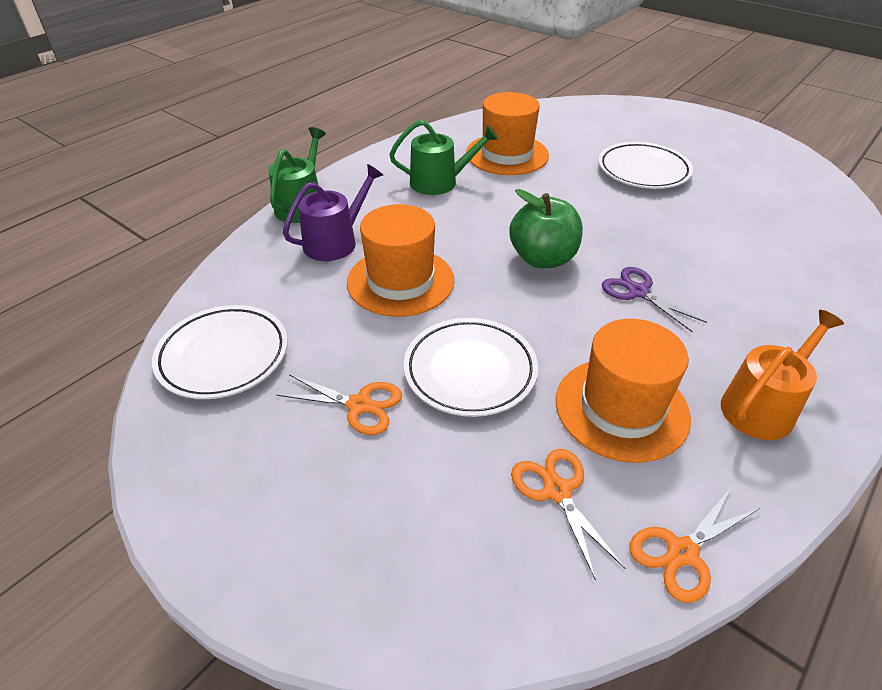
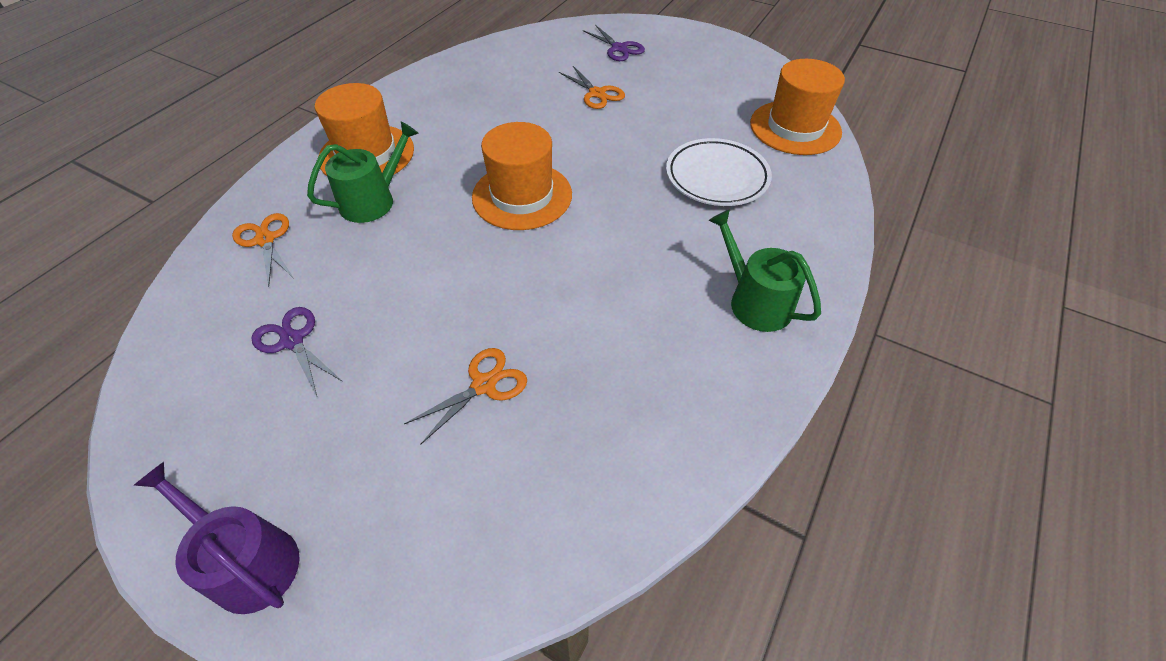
green apple: 1 -> 0
orange watering can: 1 -> 0
purple scissors: 1 -> 2
white plate: 3 -> 1

